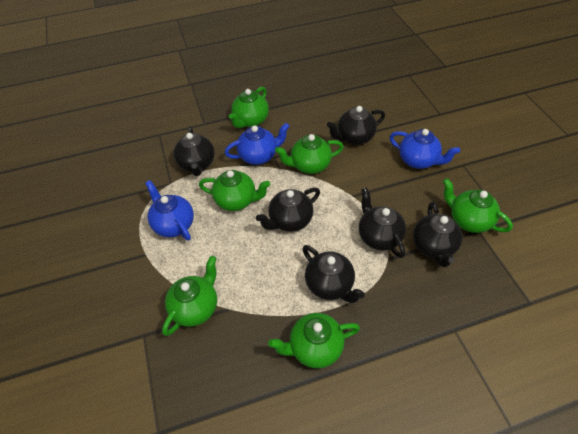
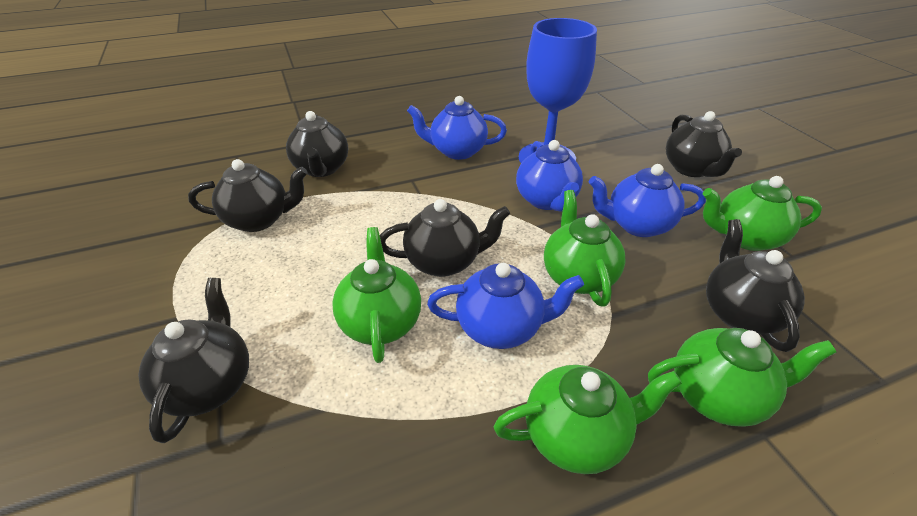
blue goblet: 0 -> 1
blue teapot: 3 -> 4
green teapot: 6 -> 5

